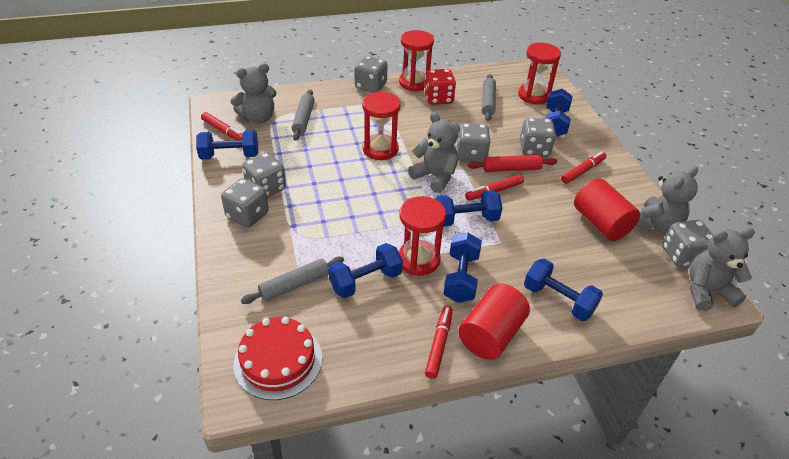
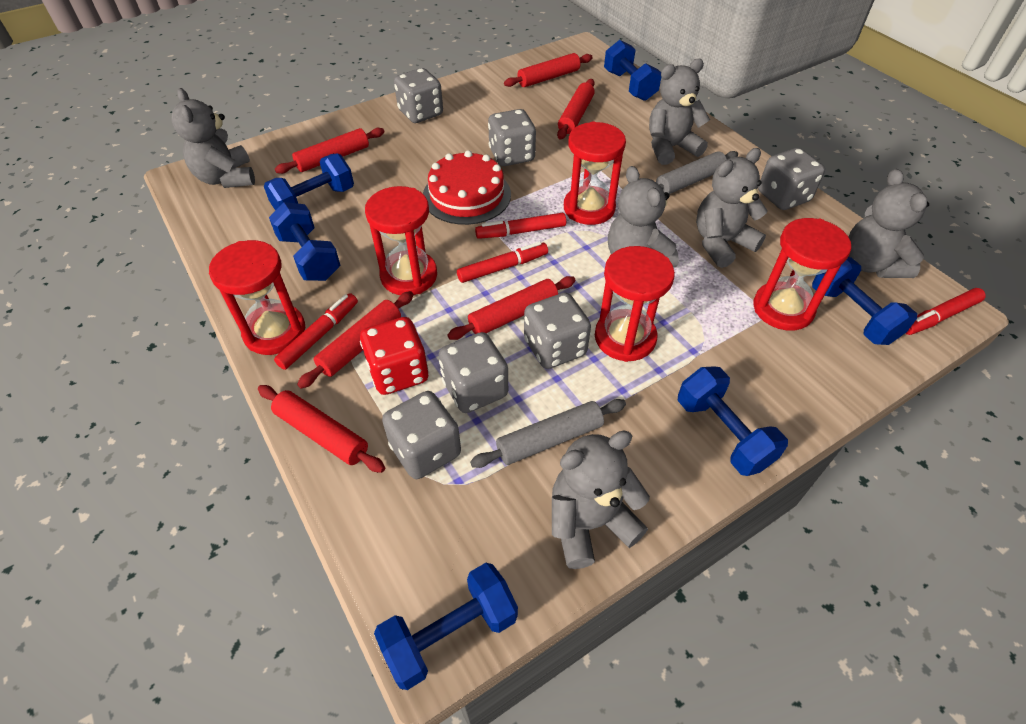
grey rolling pin: 3 -> 2
grey teddy bear: 4 -> 6
red cylinder: 2 -> 0
red hourglass: 4 -> 5
red rolling pin: 1 -> 6

